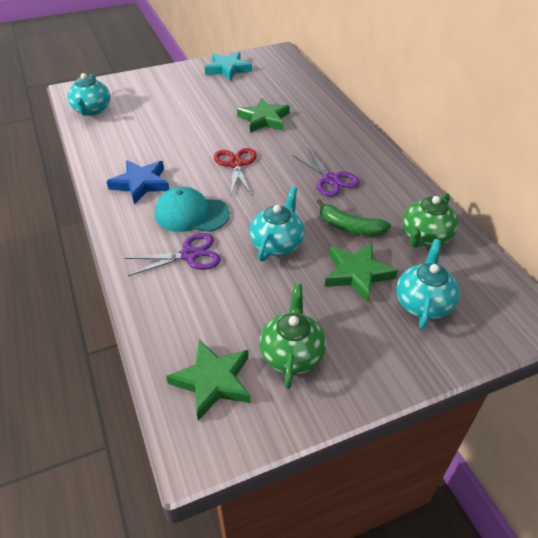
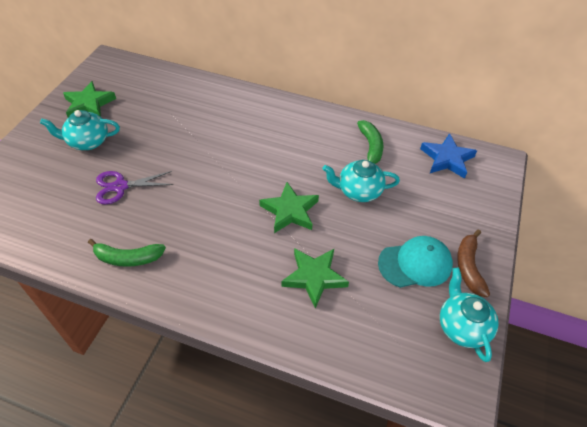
brown banana: 0 -> 1
green banana: 1 -> 2
green teapot: 2 -> 0
purple scissors: 2 -> 1
red scissors: 1 -> 0
turquoise star: 1 -> 0

